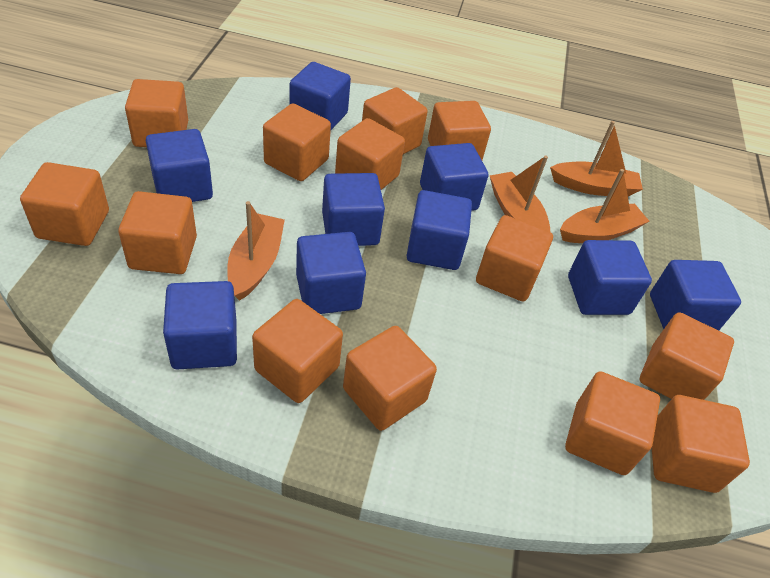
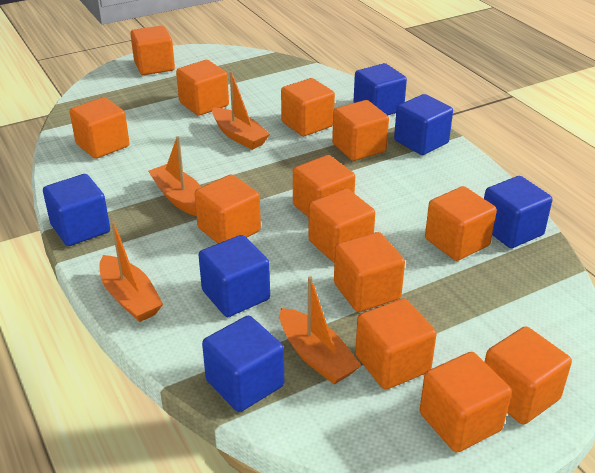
blue cube: 9 -> 6

